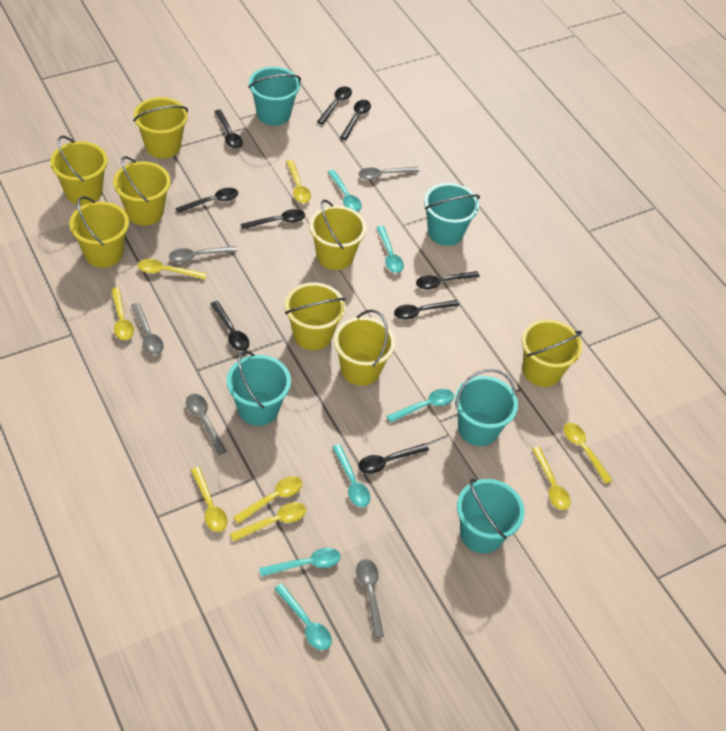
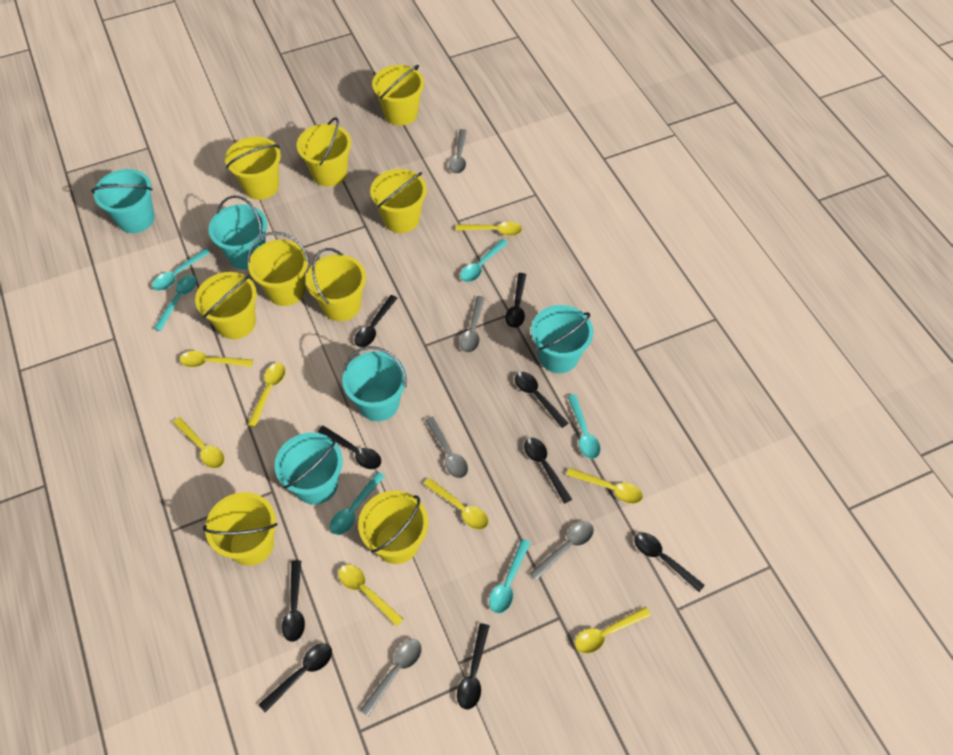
yellow bucket: 8 -> 9

